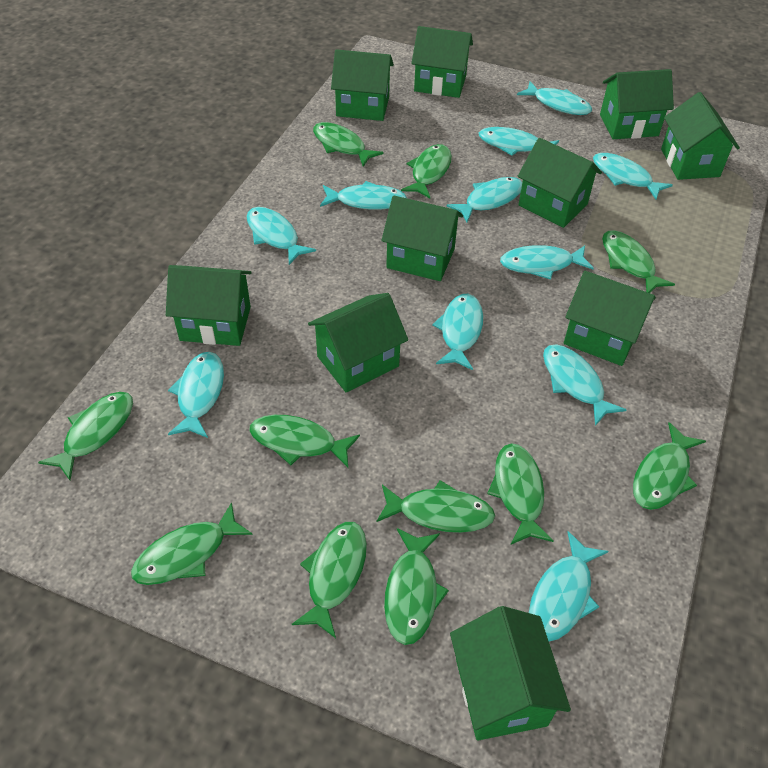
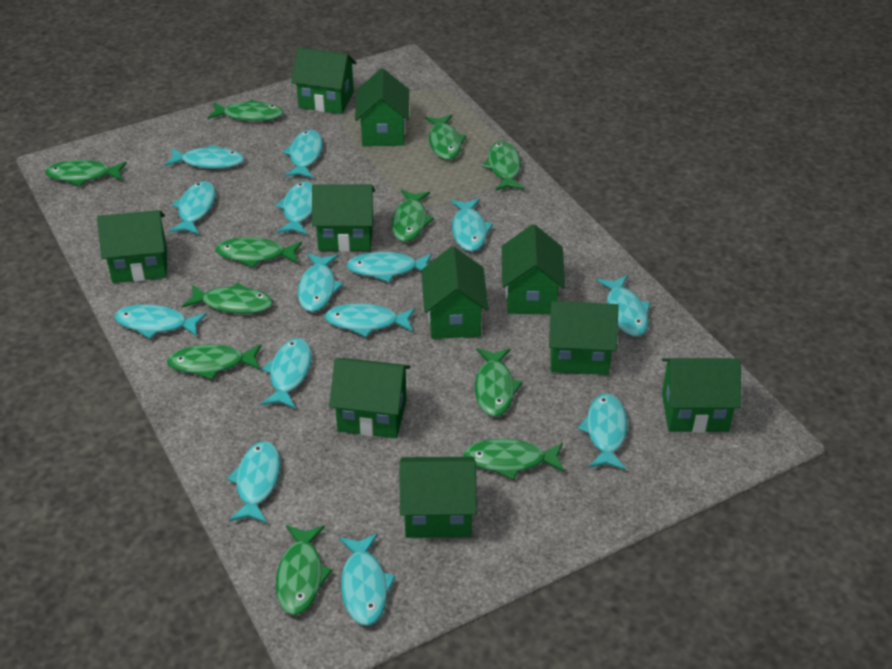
turquoise fish: 11 -> 14

